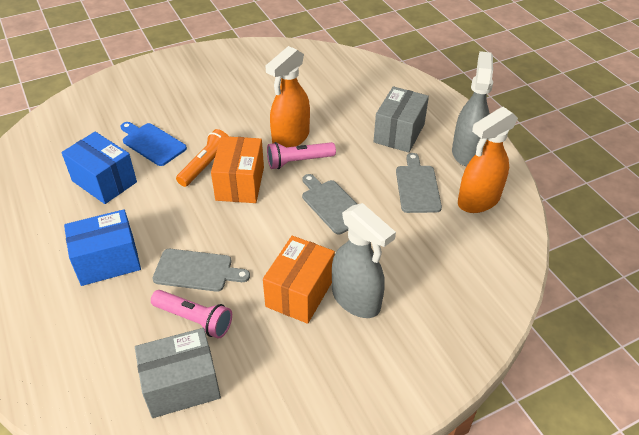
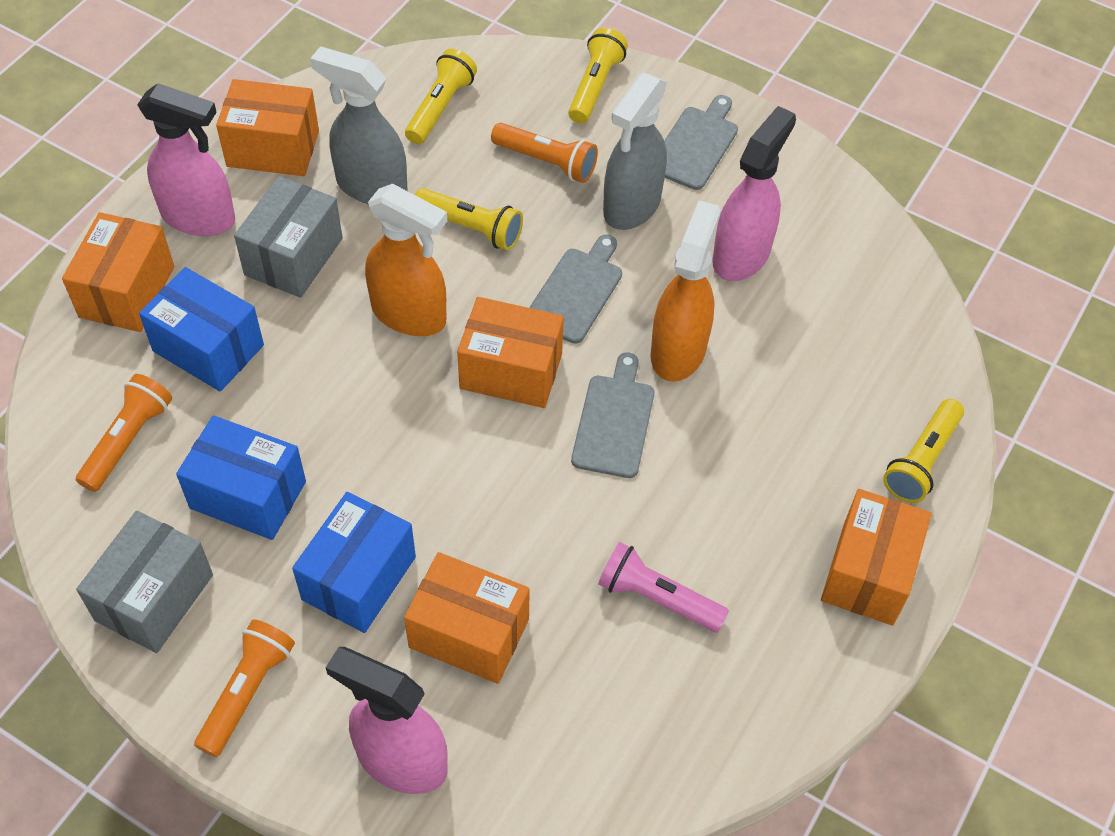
blue box: 2 -> 3
blue cutting board: 1 -> 0
orange box: 2 -> 5
orange flashlight: 1 -> 3
pink flashlight: 2 -> 1
pink spray bottle: 0 -> 3
yellow flashlight: 0 -> 4

